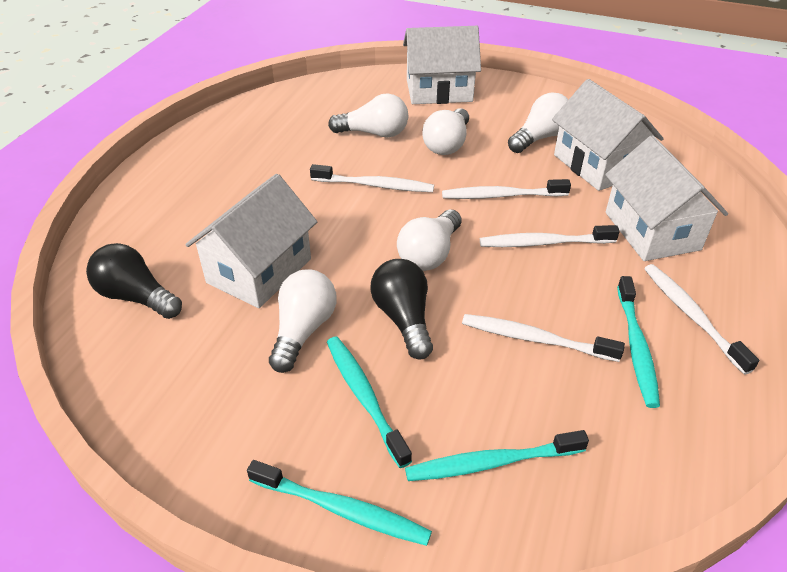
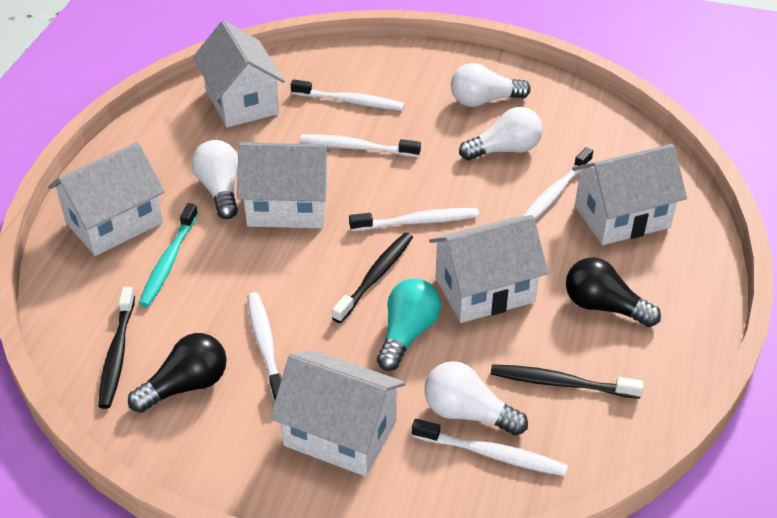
black toothbrush: 0 -> 3
turquoise light bulb: 0 -> 1
turquoise toothbrush: 4 -> 1
white house: 4 -> 6
white light bulb: 5 -> 4
white toothbrush: 5 -> 6

